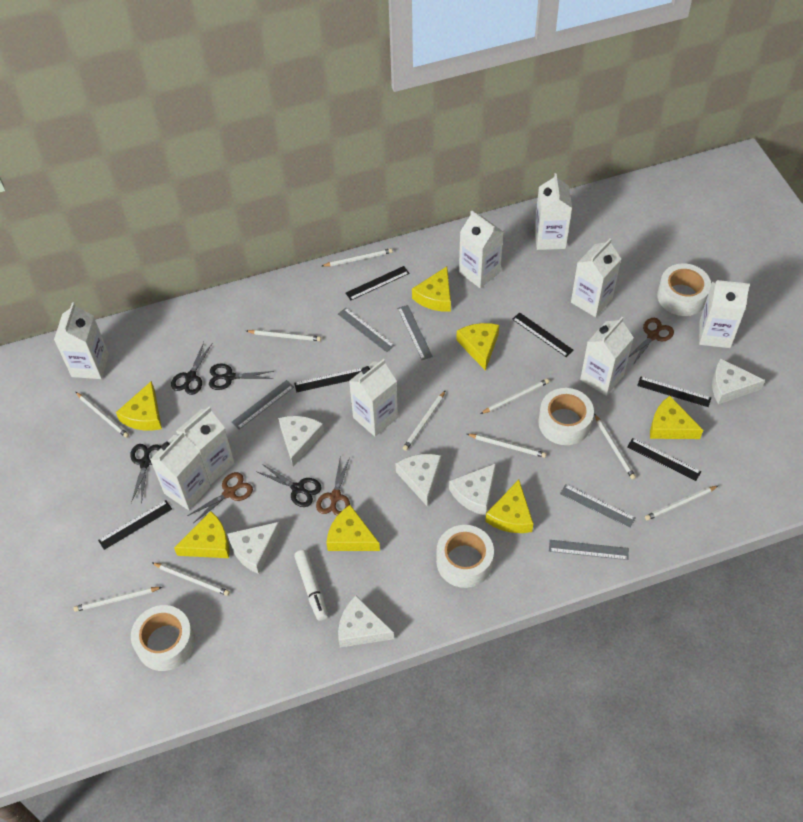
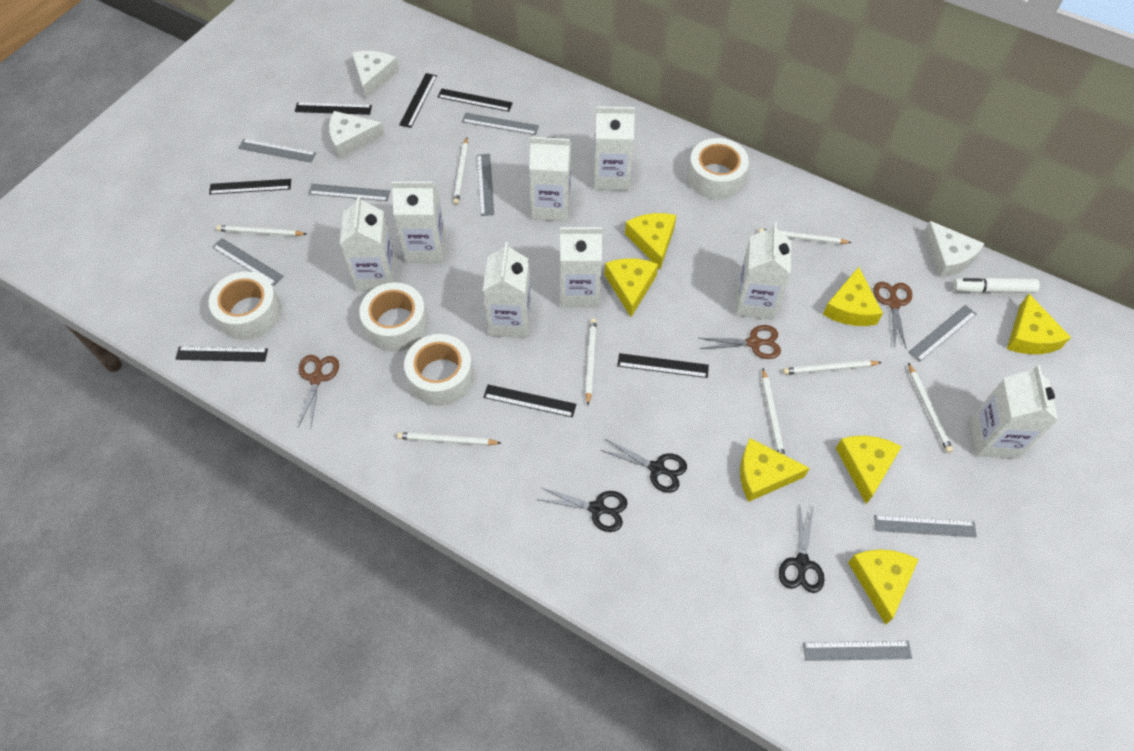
black ruler: 6 -> 7
black scissors: 4 -> 3
grey ruler: 5 -> 8
white carton: 9 -> 8
white cheese: 6 -> 3
white pencil: 10 -> 8

